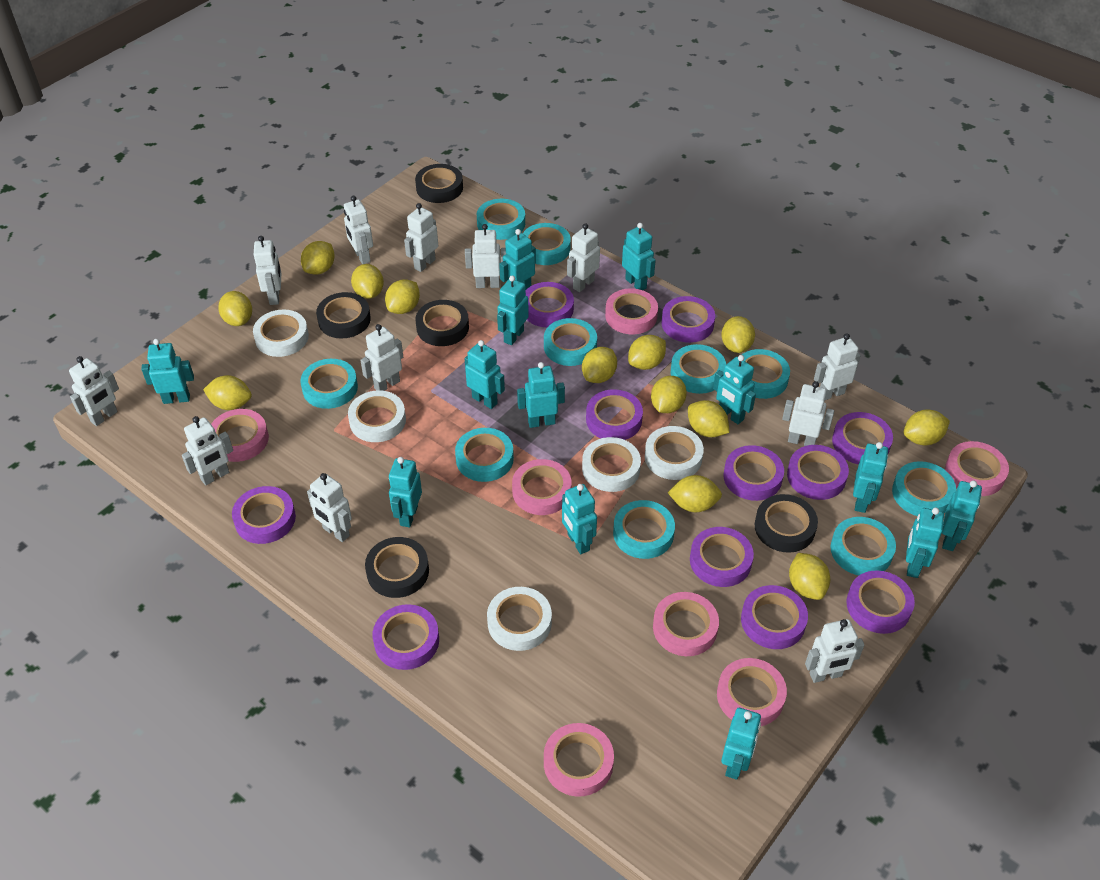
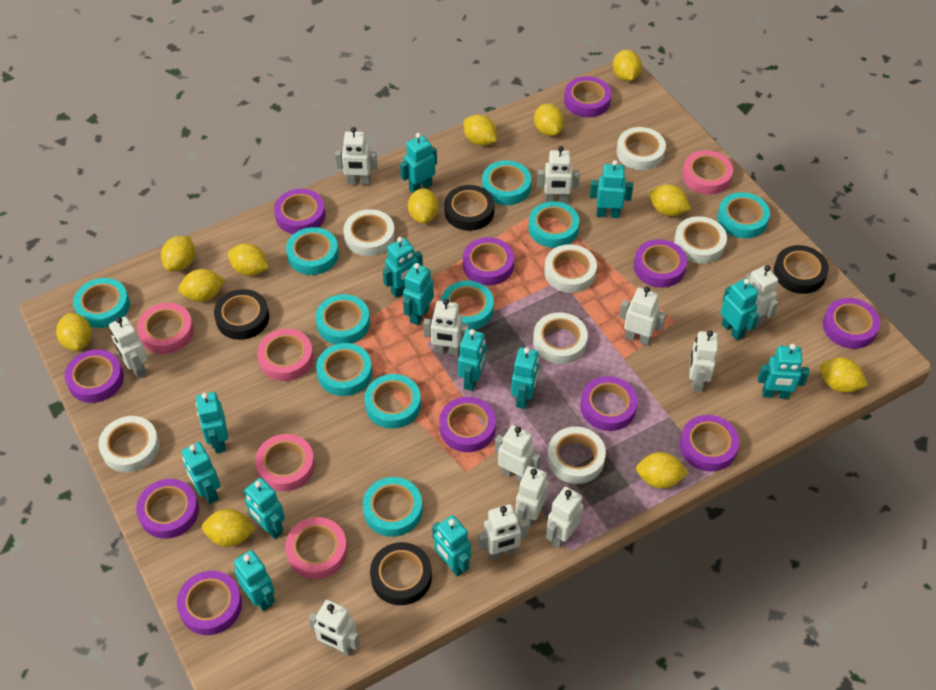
black tape: 5 -> 4
pink tape: 7 -> 5
white tape: 5 -> 7
yellow lemon: 13 -> 12

